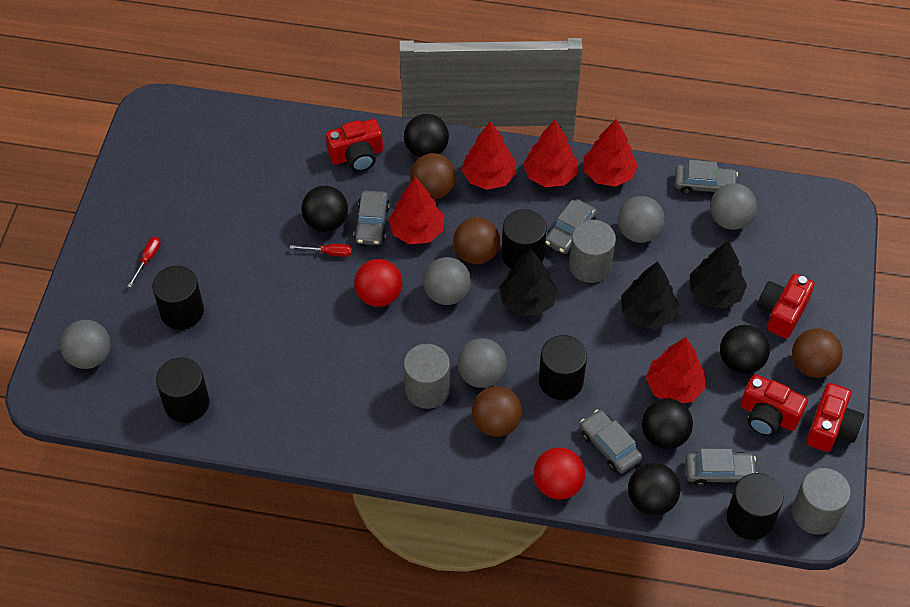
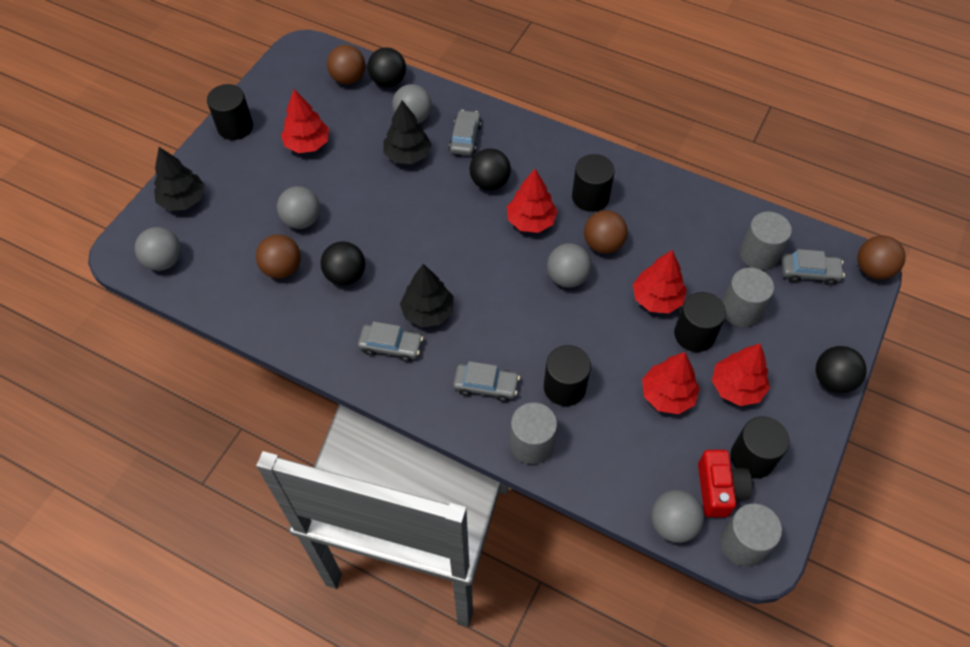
black ball: 5 -> 4
grey car: 5 -> 4
grey cylinder: 3 -> 4
red ball: 2 -> 0
red camera: 4 -> 1
red screwdriver: 2 -> 0

